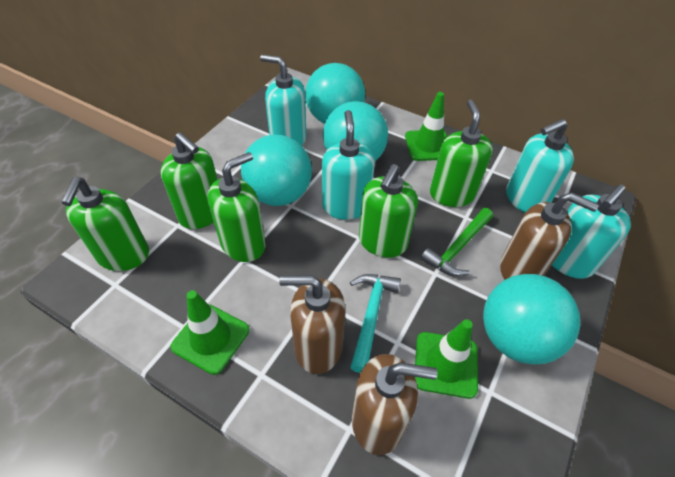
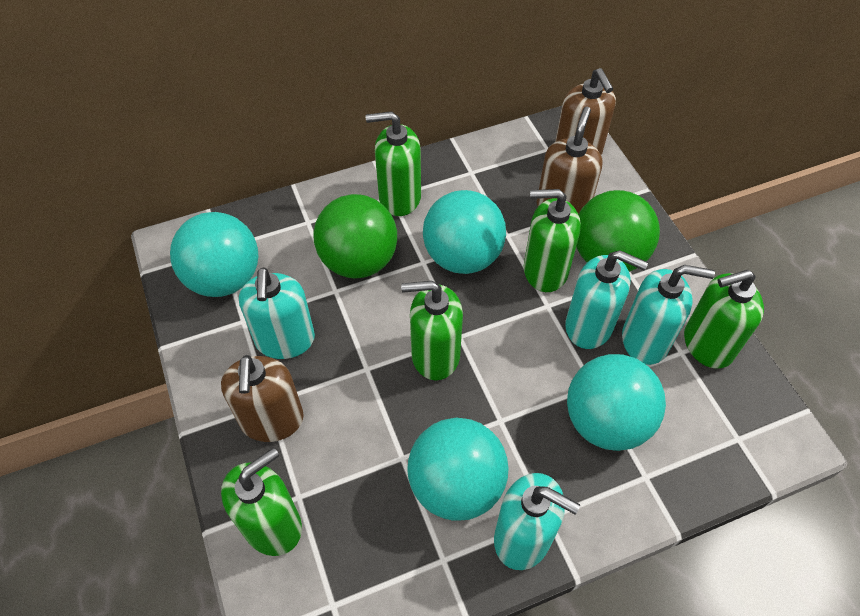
green ball: 0 -> 2
green hammer: 1 -> 0
green traffic cone: 3 -> 0
turquoise hammer: 1 -> 0

